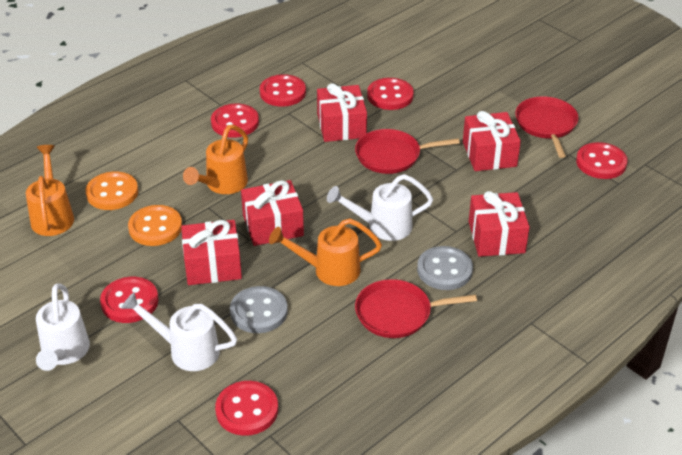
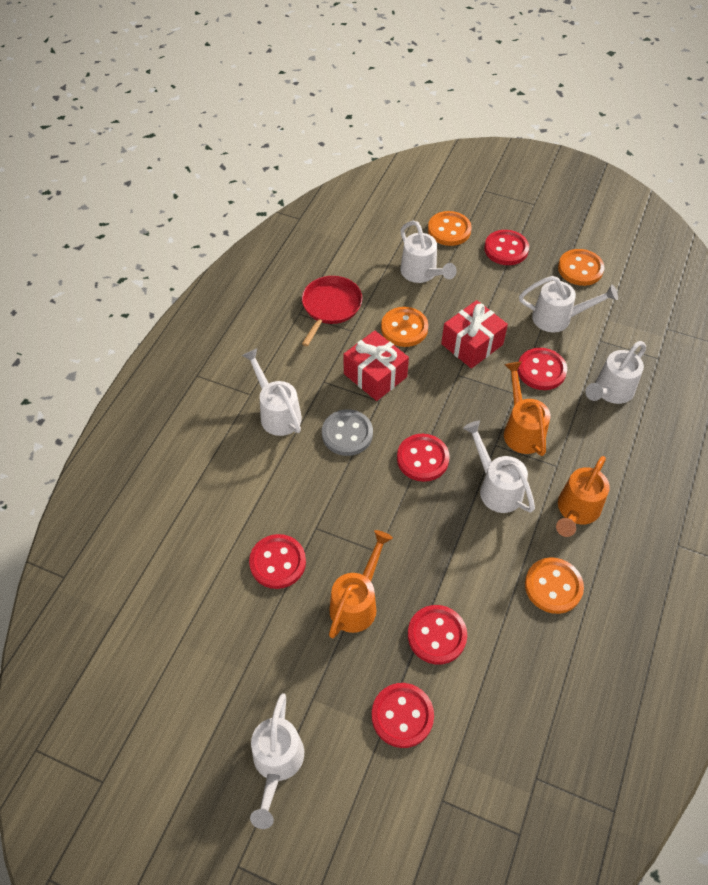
grey button: 2 -> 1
orange button: 2 -> 4
red gift: 5 -> 2
red pan: 3 -> 1
white watering can: 3 -> 6

